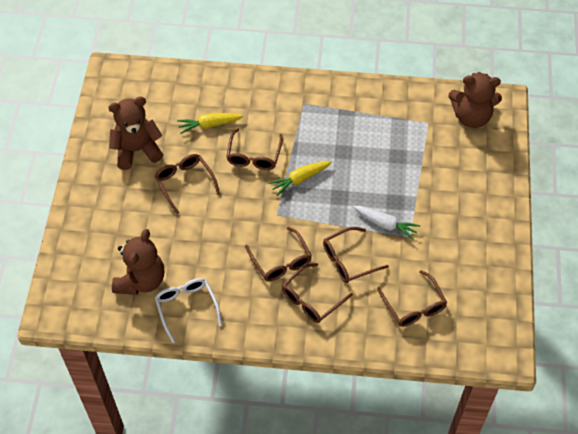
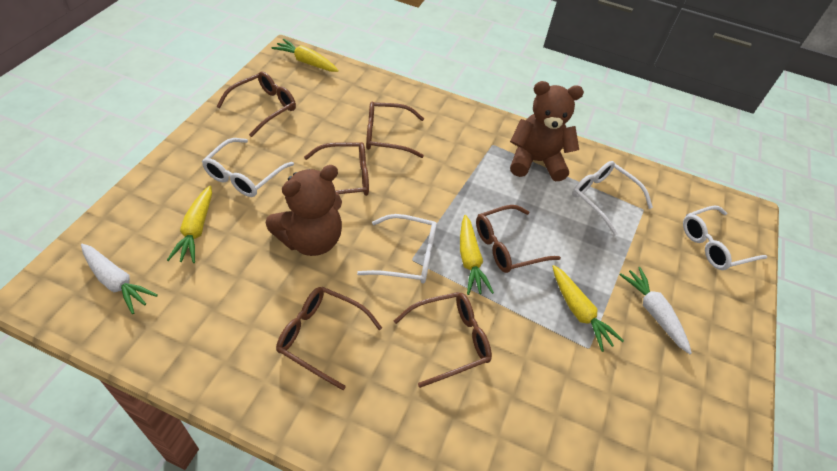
brown teddy bear: 3 -> 2
white carrot: 1 -> 2
white glasses: 1 -> 4
yellow carrot: 2 -> 4

